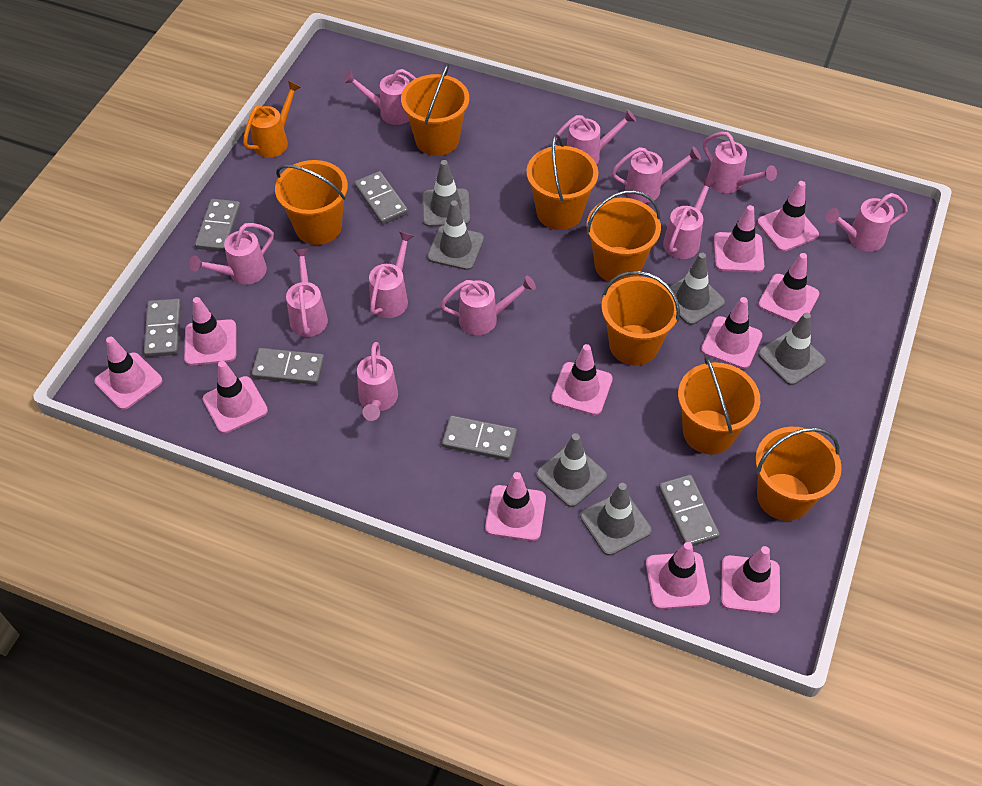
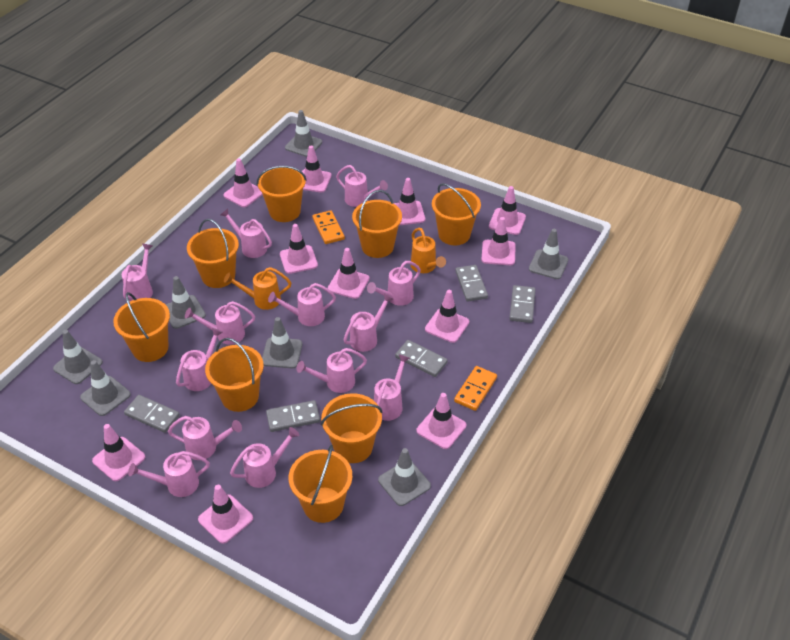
grey domino: 6 -> 5
grey traffic cone: 6 -> 7
orange bucket: 7 -> 8
orange domino: 0 -> 2
orange watering can: 1 -> 2
pink watering can: 11 -> 13

